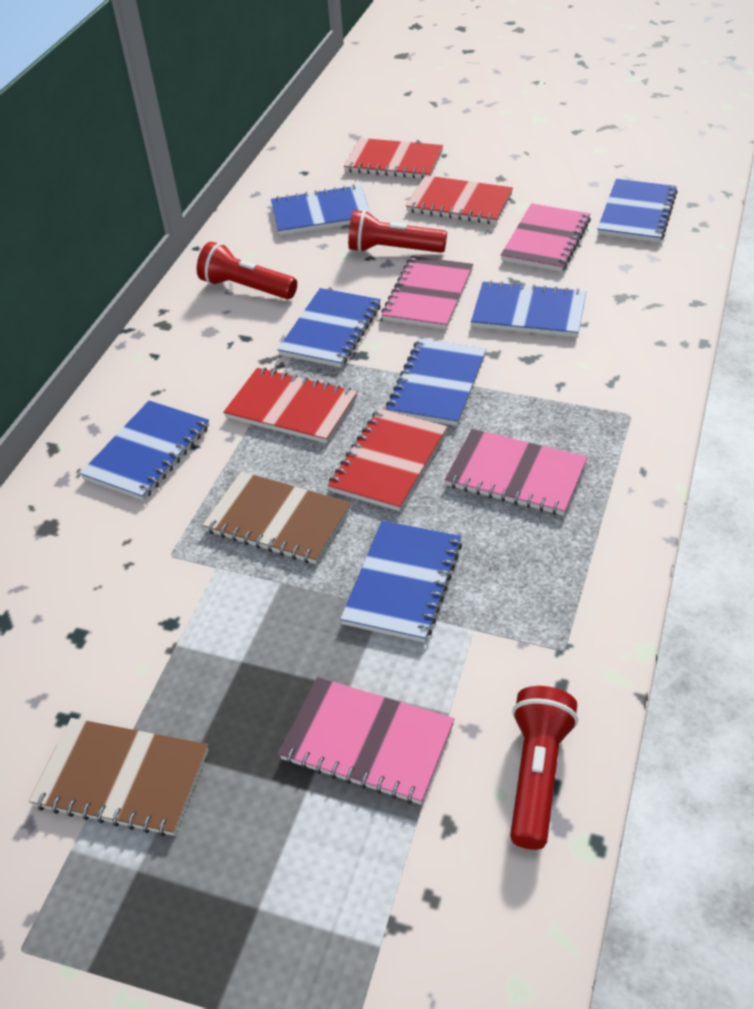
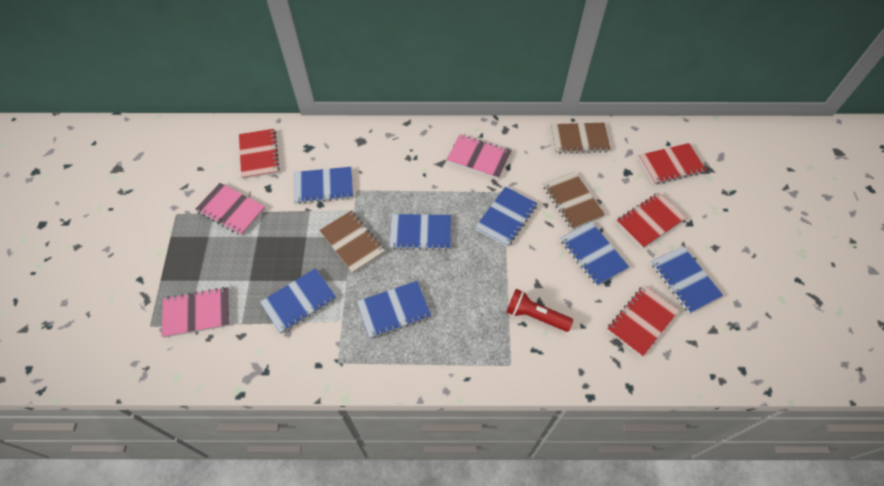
brown notebook: 2 -> 3
pink notebook: 4 -> 3
red flashlight: 3 -> 1

